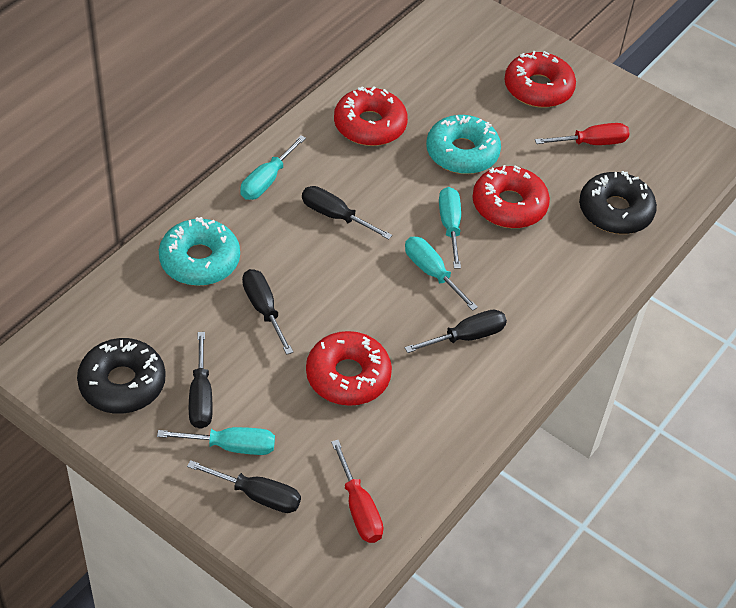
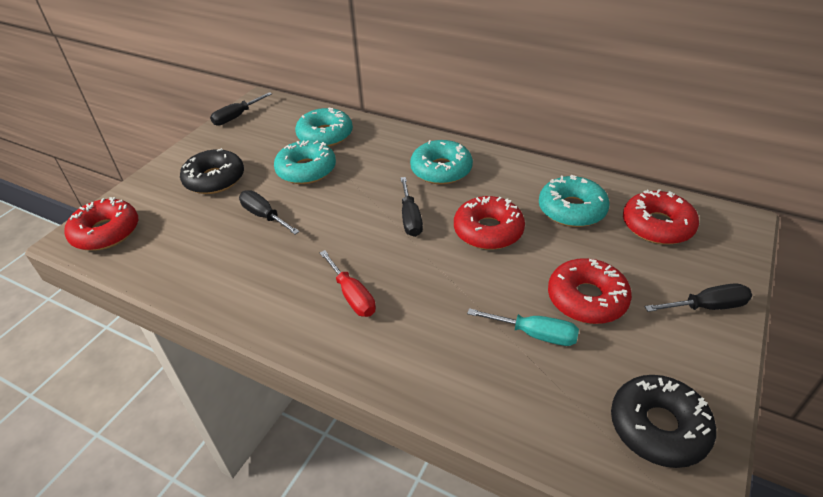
black screwdriver: 5 -> 4
red screwdriver: 2 -> 1
turquoise donut: 2 -> 4
turquoise screwdriver: 4 -> 1

